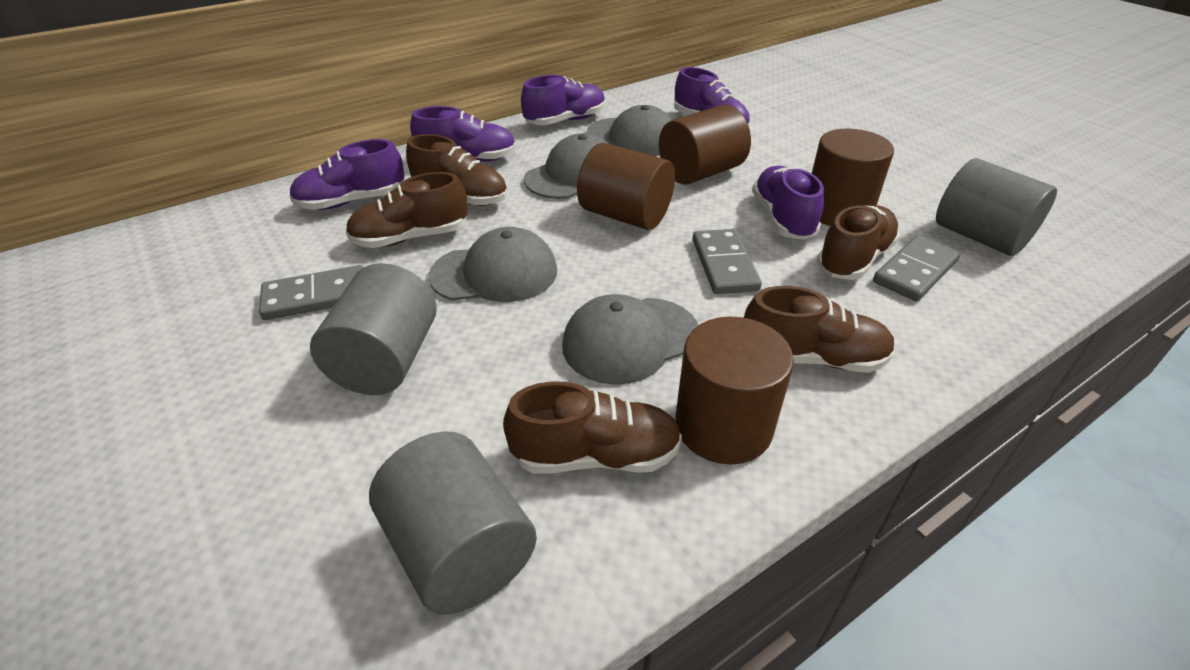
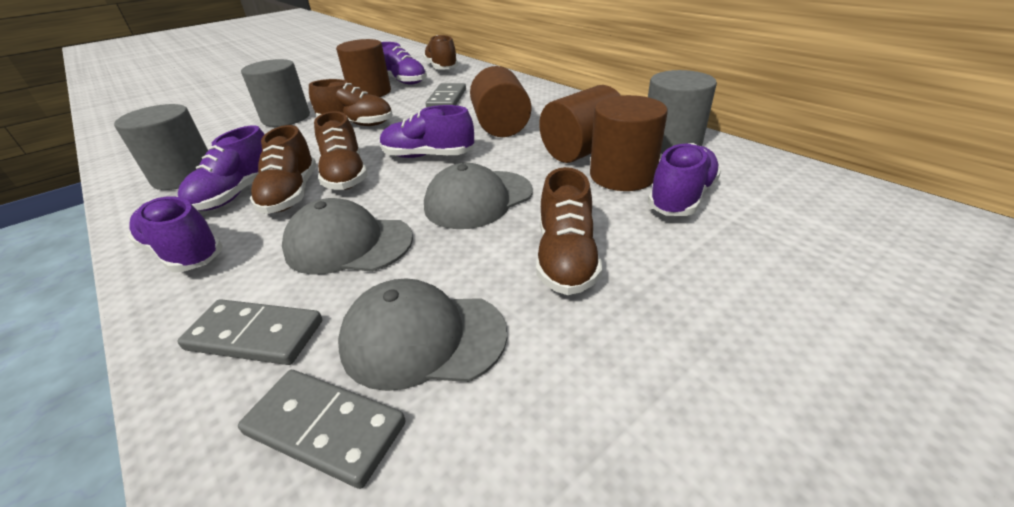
grey cap: 4 -> 3

